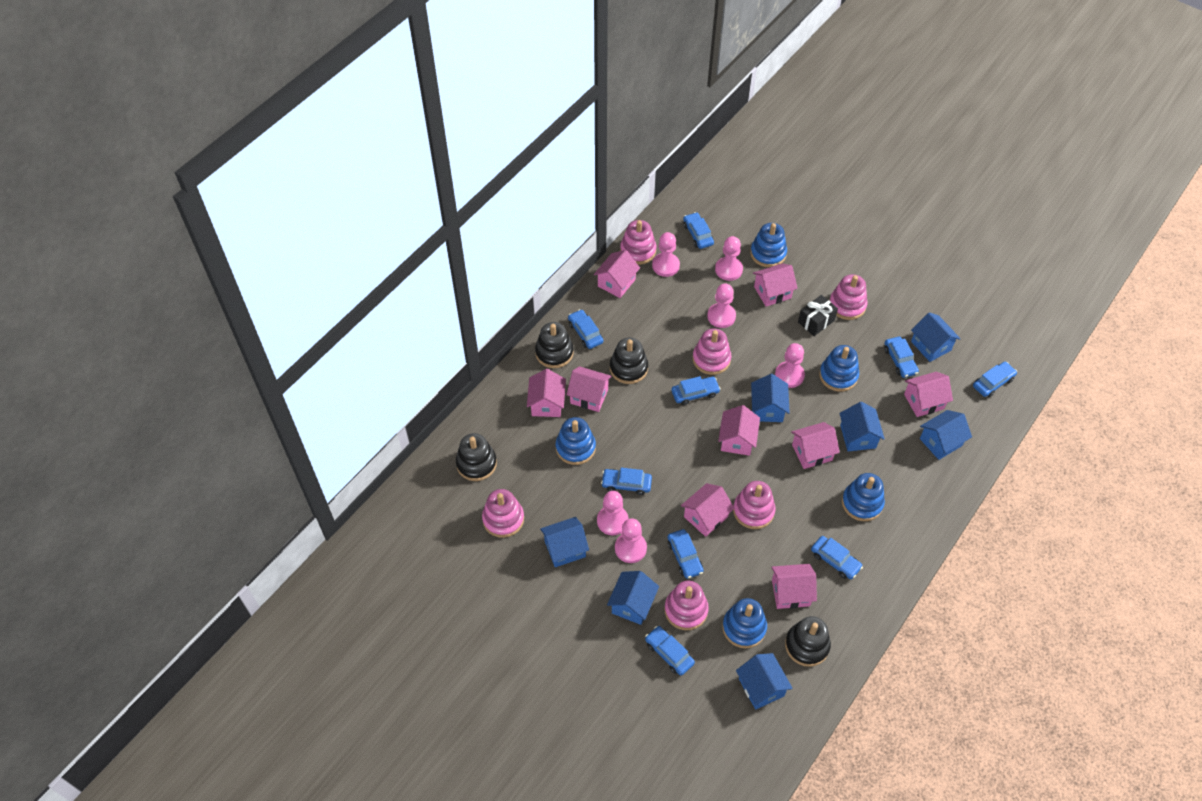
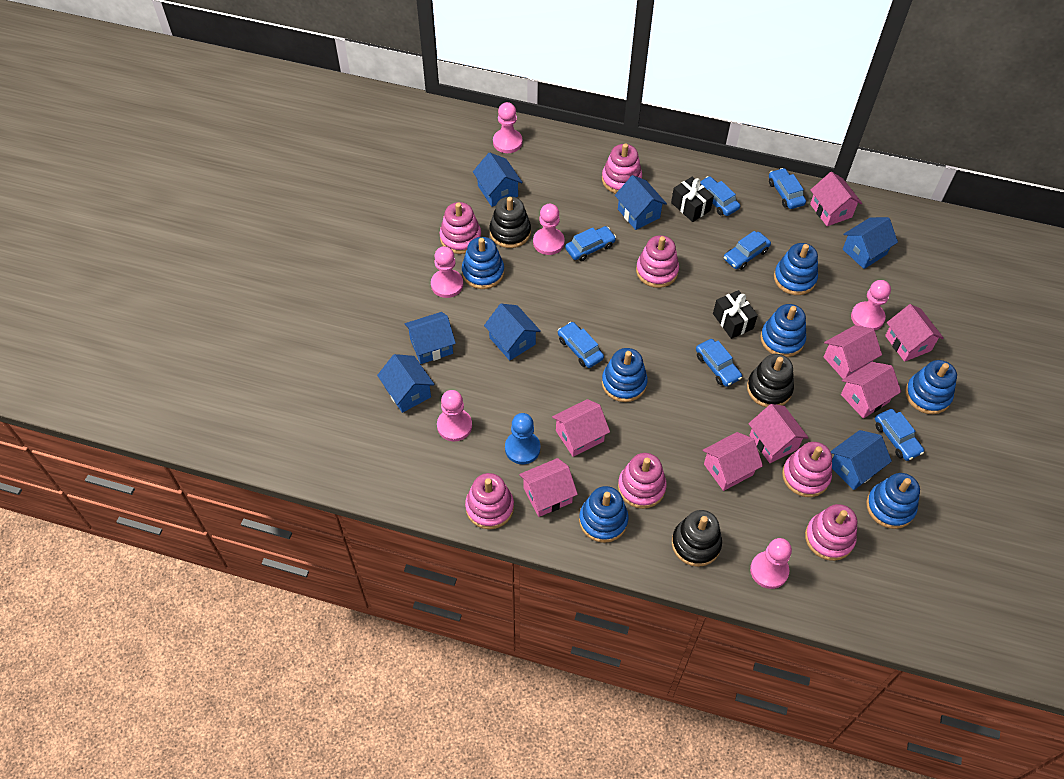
black gift: 1 -> 2
black stacking toy: 4 -> 3
blue car: 9 -> 7
blue pawn: 0 -> 1
blue stacking toy: 5 -> 7
pink house: 9 -> 8
pink stacking toy: 6 -> 7

